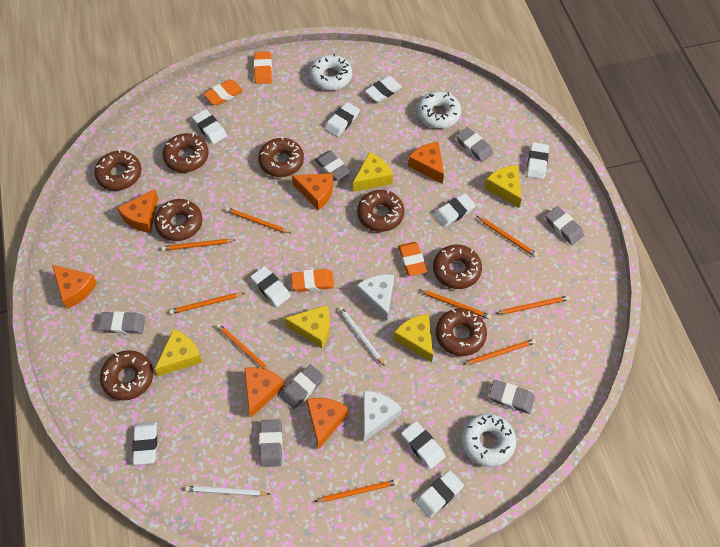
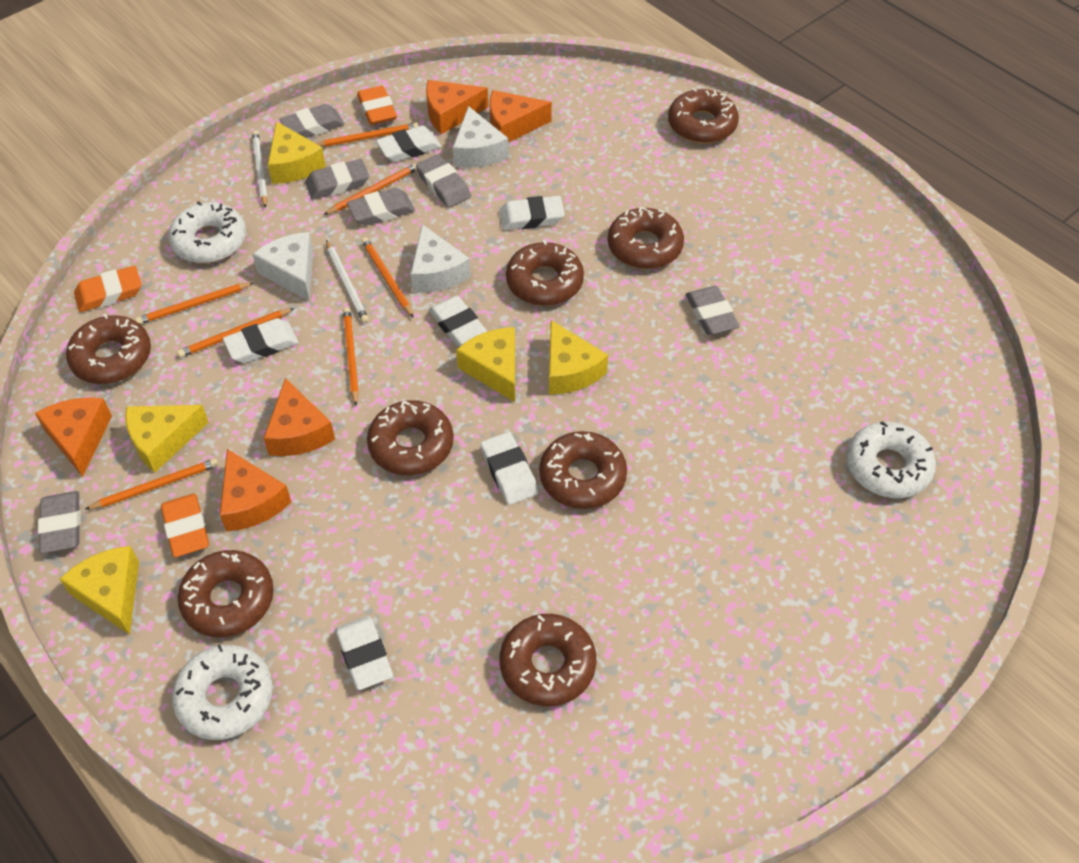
grey eraser: 7 -> 6
orange cheese: 6 -> 5
orange eraser: 4 -> 3
orange pencil: 9 -> 7
white cheese: 2 -> 3
white eraser: 9 -> 6

